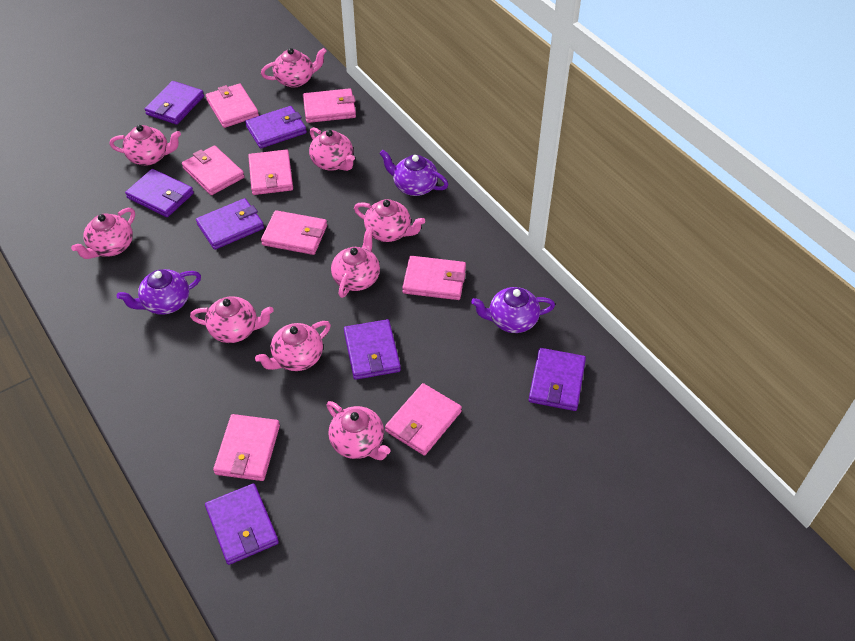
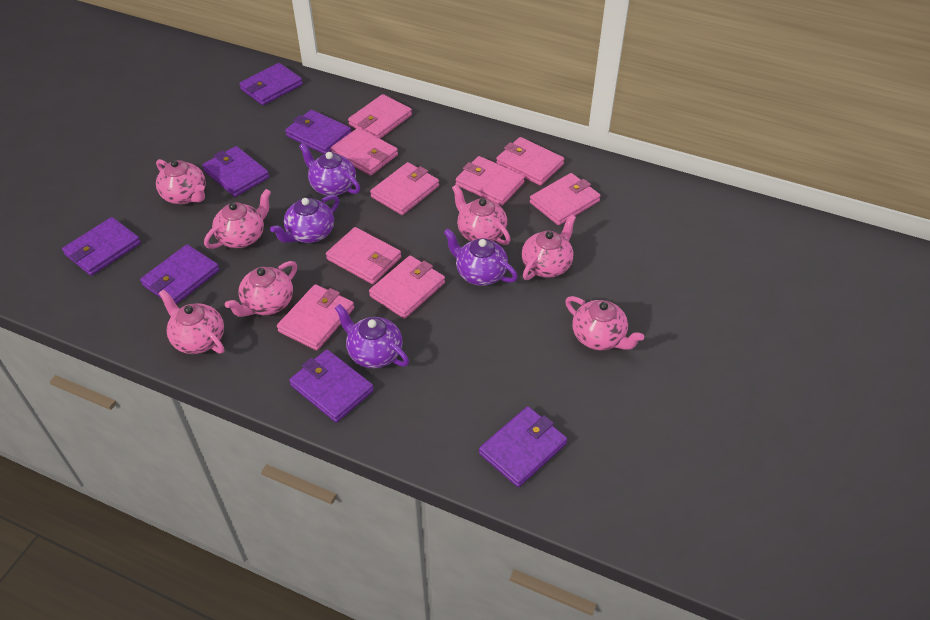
pink teapot: 9 -> 7
pink wallet: 8 -> 9
purple teapot: 3 -> 4

